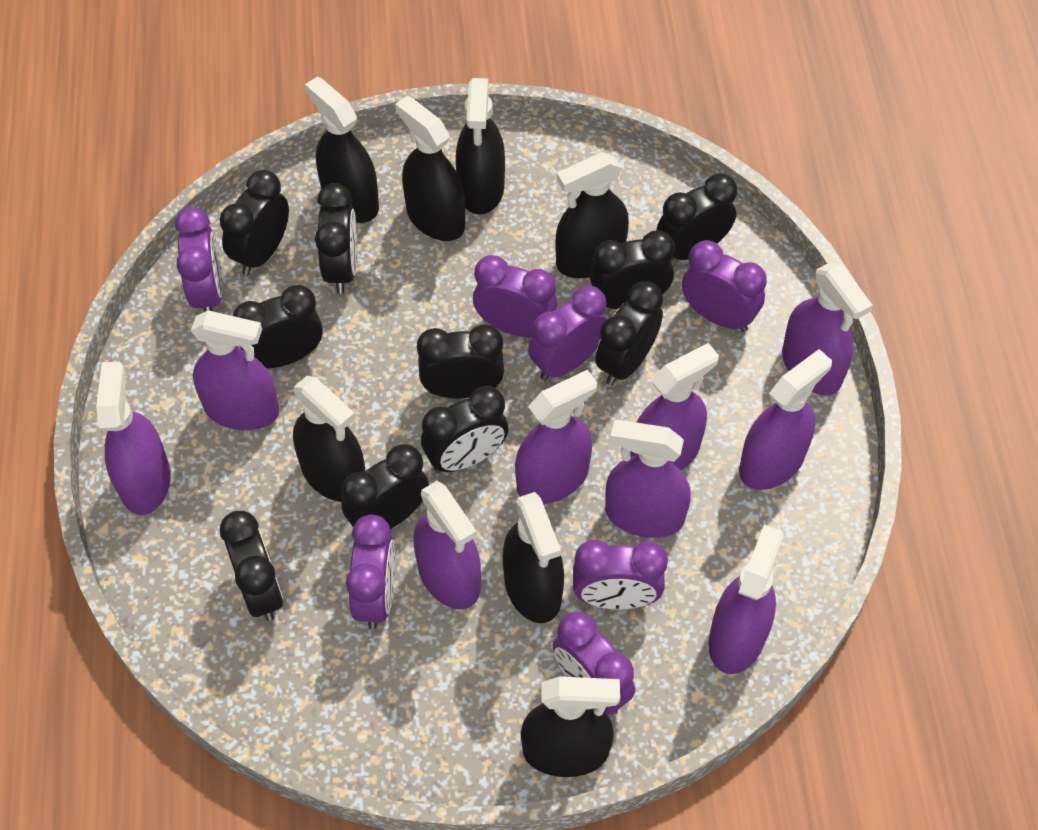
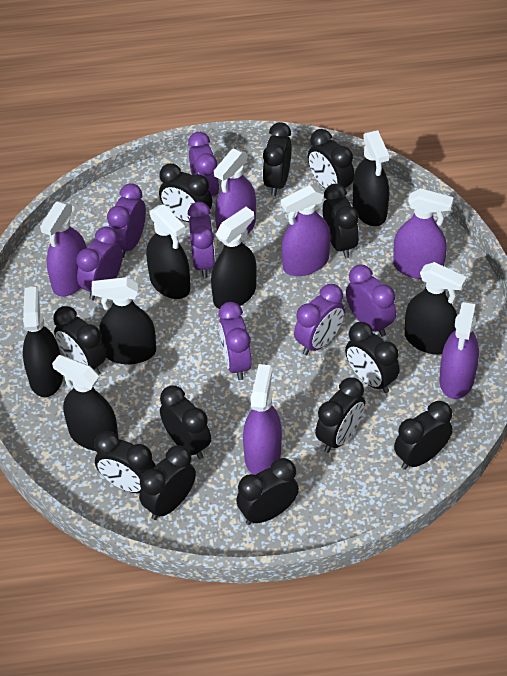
black clock: 10 -> 12
purple spray bottle: 9 -> 6

